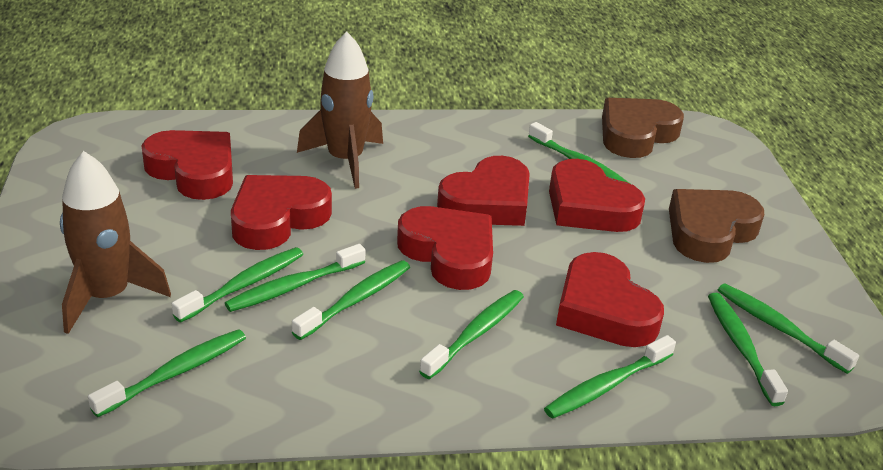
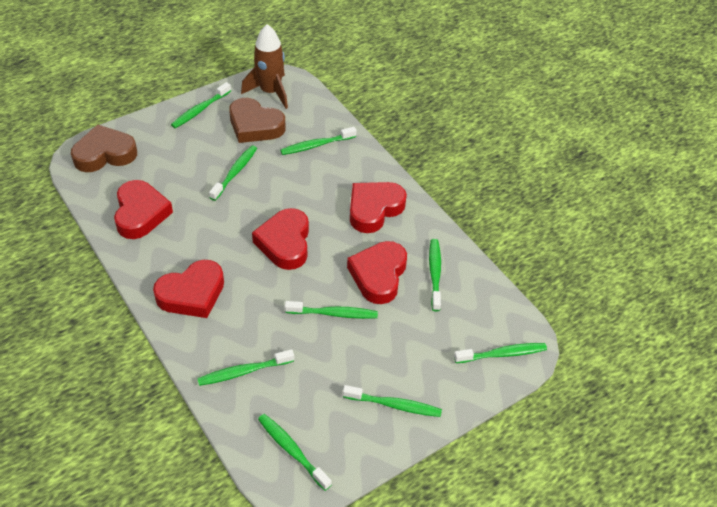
brown rocket: 2 -> 1
red heart: 6 -> 5

